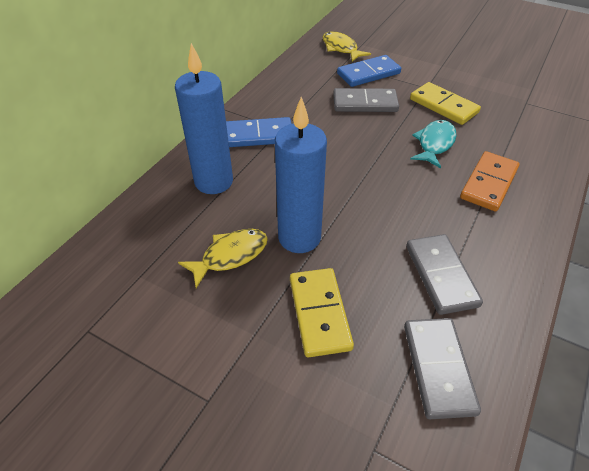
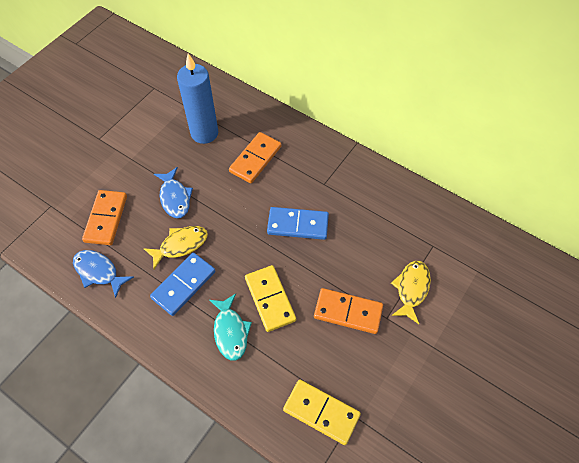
blue candle: 2 -> 1
blue fish: 0 -> 2
grey domino: 3 -> 0
orange domino: 1 -> 3

